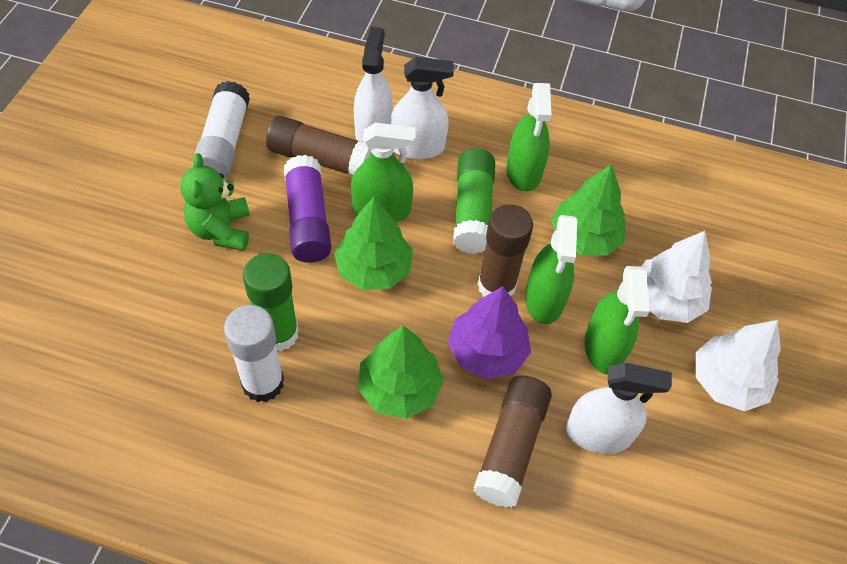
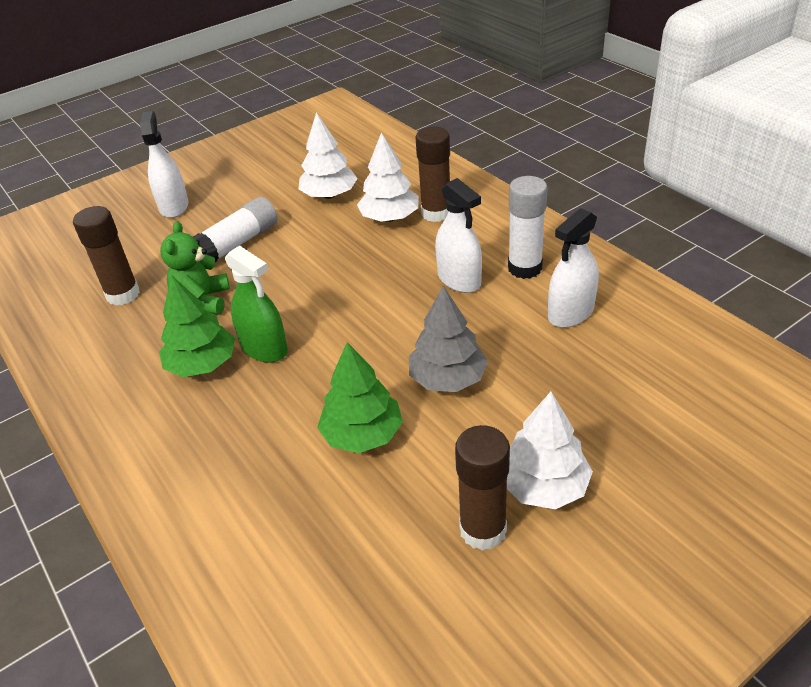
green glue stick: 2 -> 0
green spray bottle: 4 -> 1
green tree: 3 -> 2
grey tree: 0 -> 1
purple glue stick: 1 -> 0
purple tree: 1 -> 0
white tree: 2 -> 3

